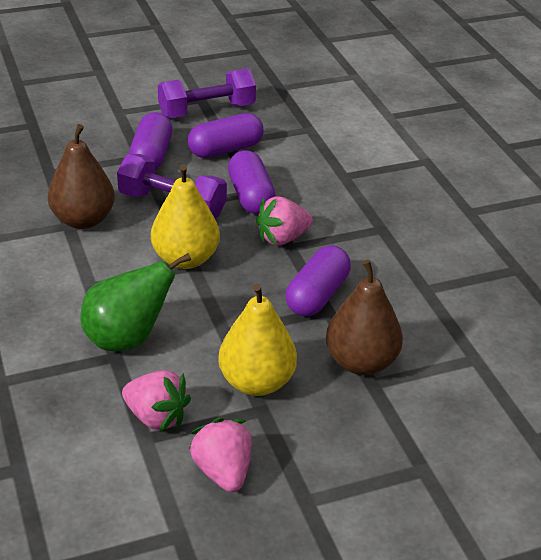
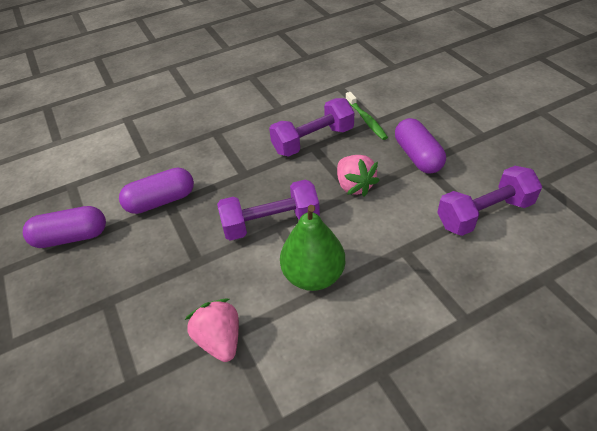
brown pear: 2 -> 0
green toothbrush: 0 -> 1
pink strawberry: 3 -> 2
purple capsule: 4 -> 3
purple dumbbell: 2 -> 3
yellow pear: 2 -> 0

